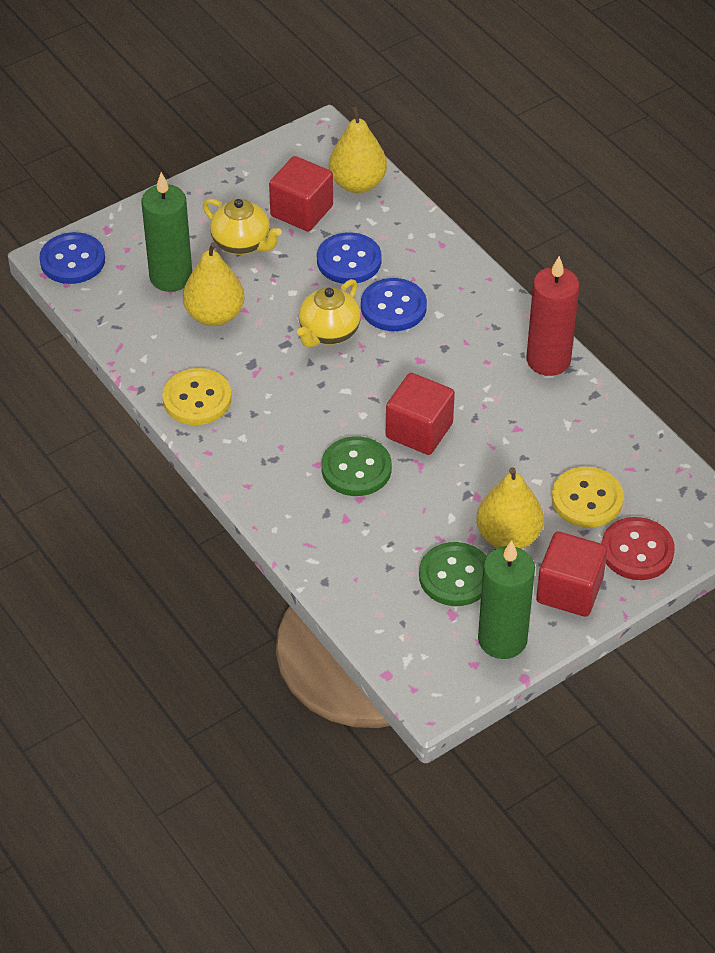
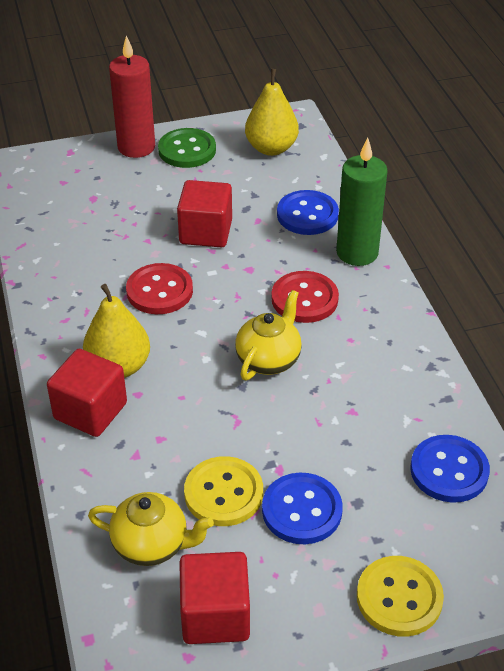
green button: 2 -> 1
green candle: 2 -> 1
red button: 1 -> 2
yellow pear: 3 -> 2

